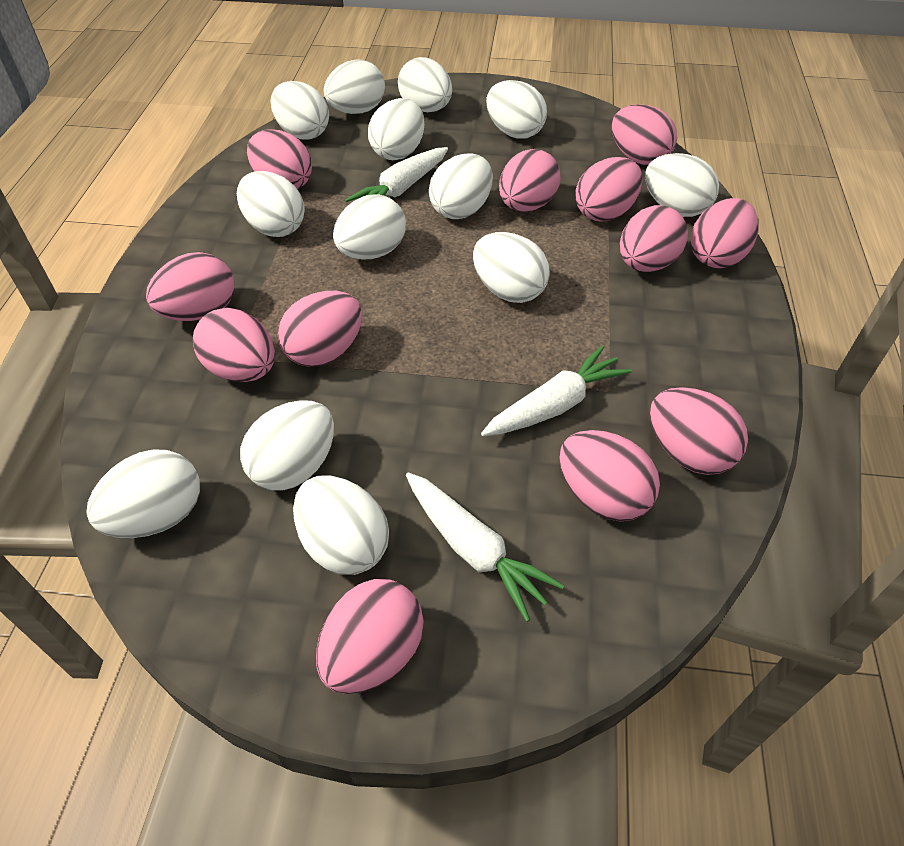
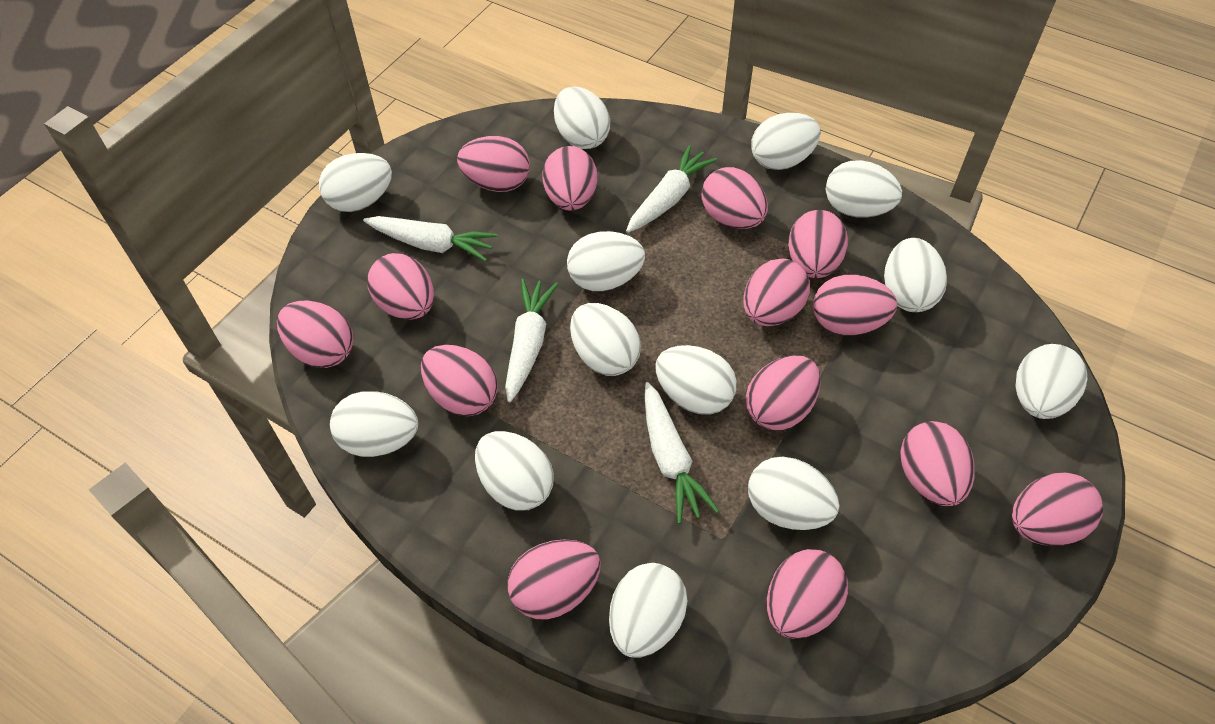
pink egg: 12 -> 14
white carrot: 3 -> 4

